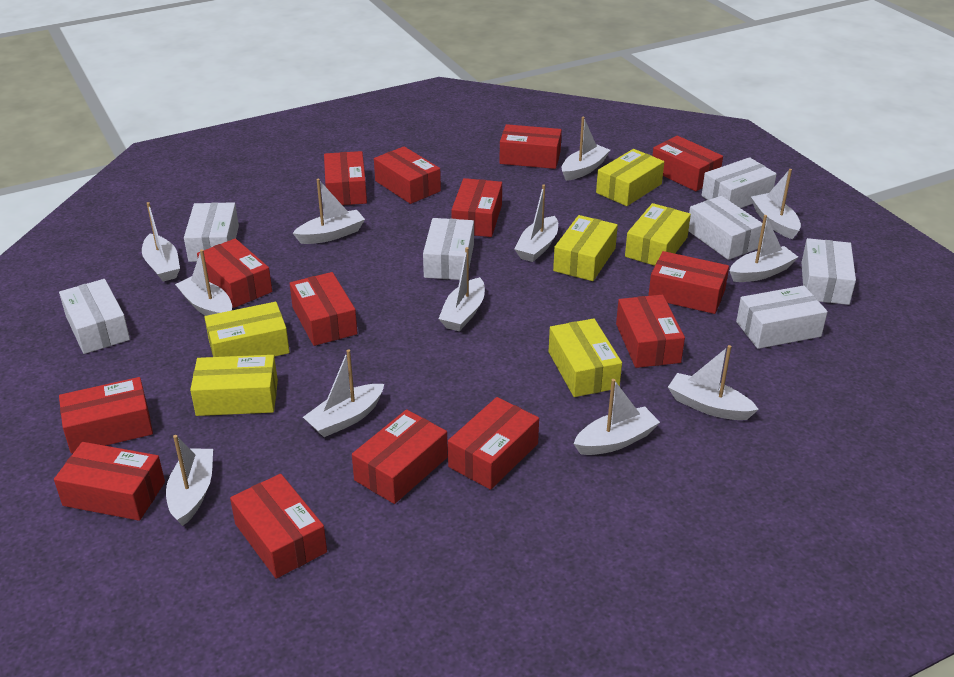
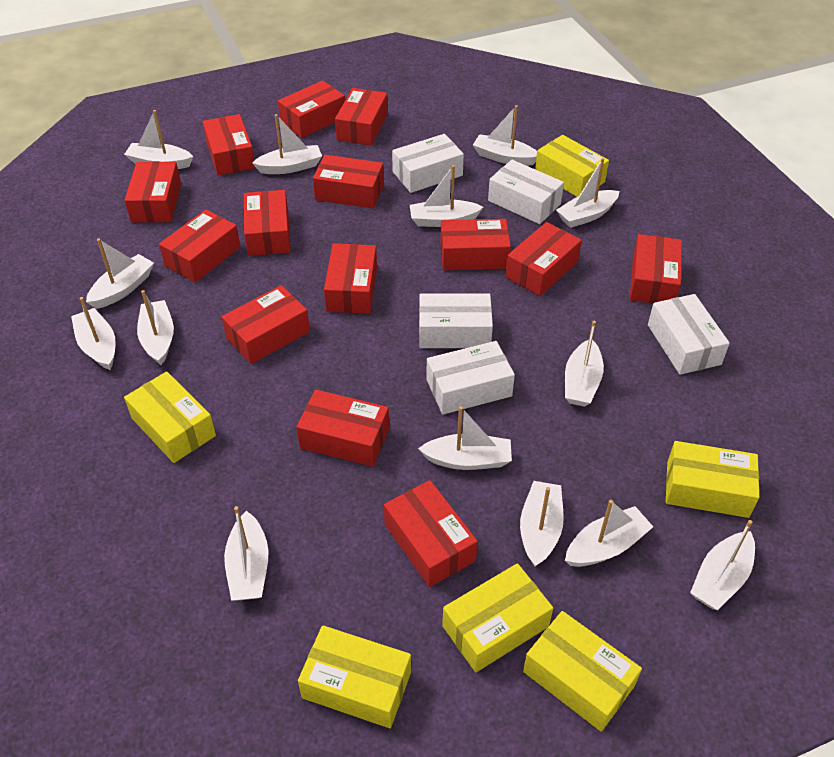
white boat: 12 -> 14
white box: 7 -> 5

